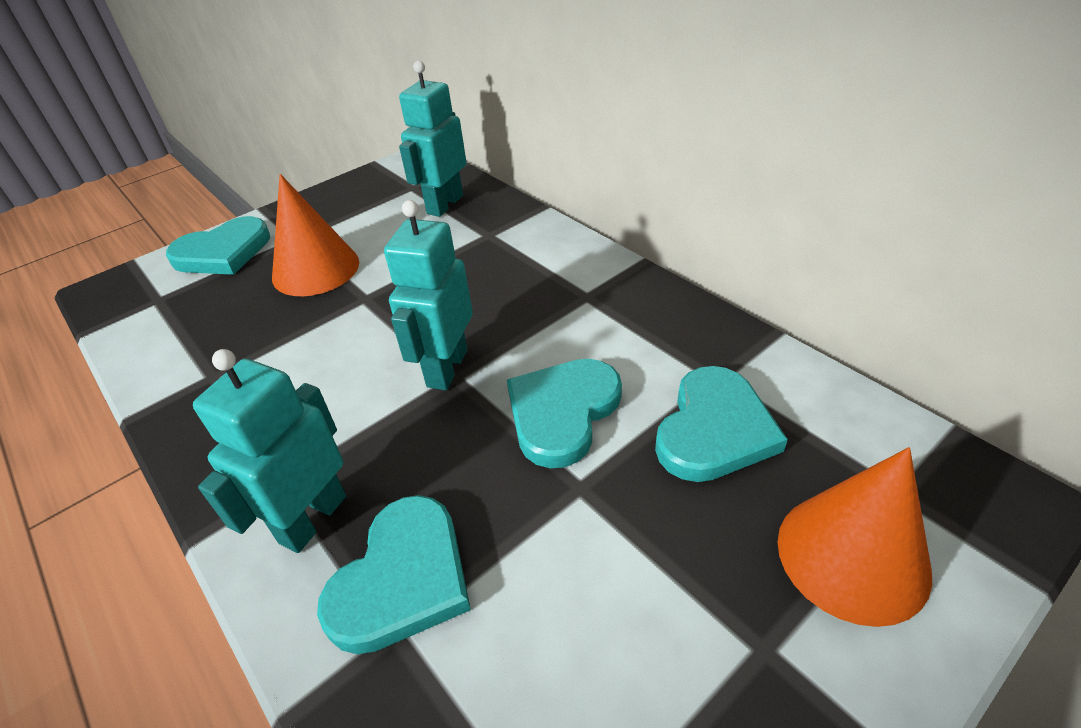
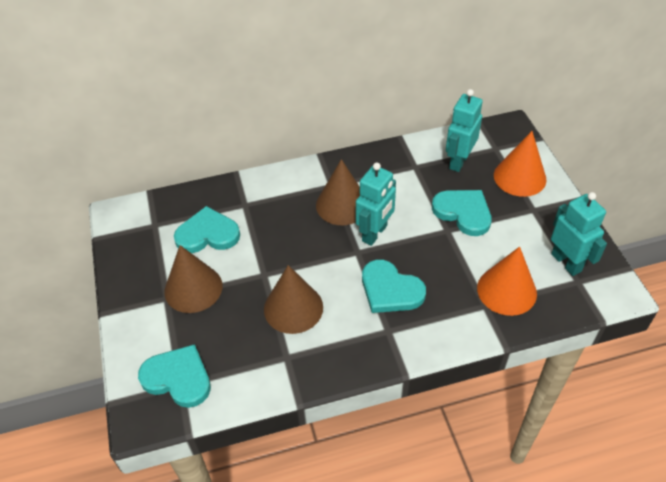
brown cone: 0 -> 3

